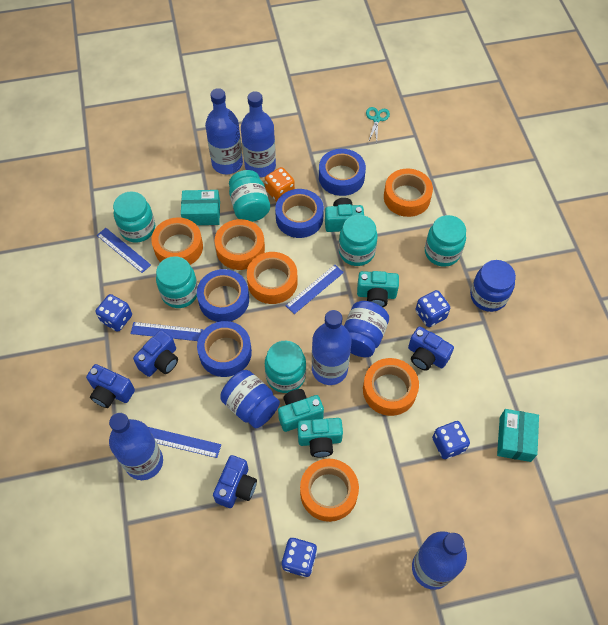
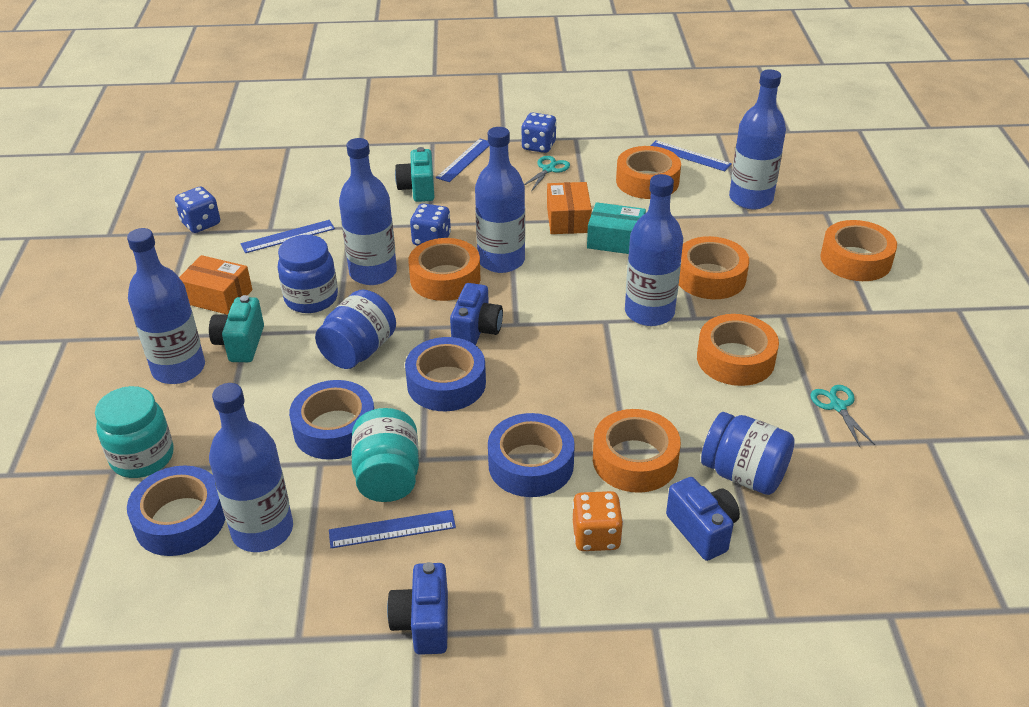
blue bottle: 5 -> 6
blue camera: 4 -> 3
blue dice: 4 -> 3
orange box: 0 -> 2
turquoise box: 2 -> 1
turquoise camera: 4 -> 2
turquoise jar: 6 -> 2
turquoise scissors: 1 -> 2

